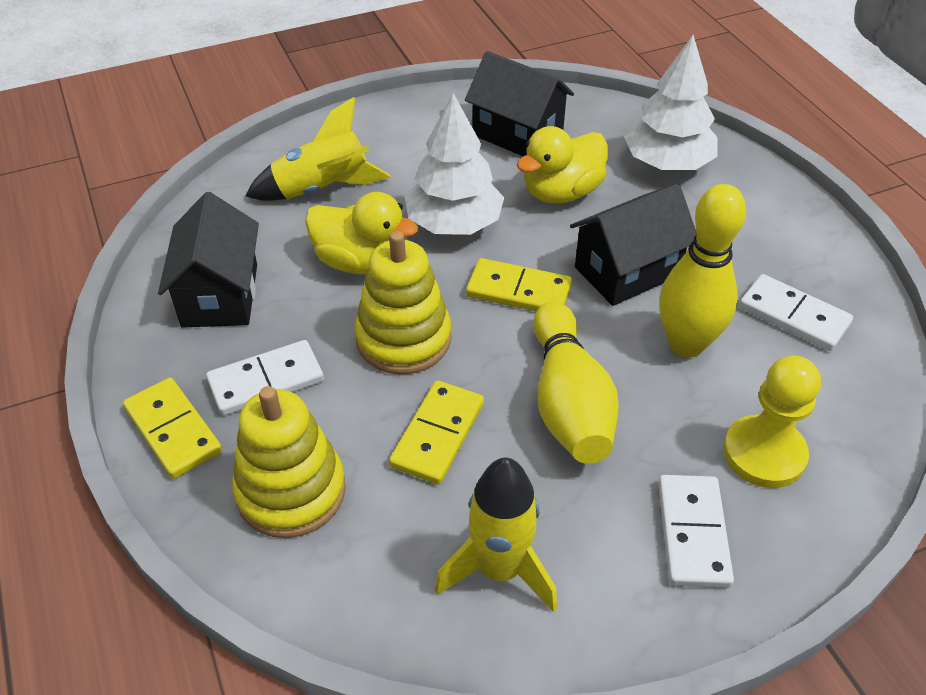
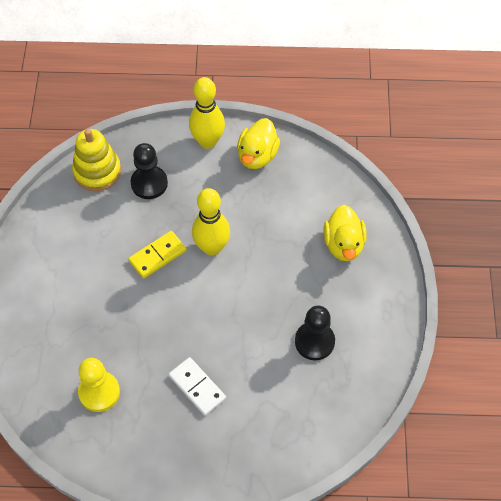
black house: 3 -> 0
black pawn: 0 -> 2
white domino: 3 -> 1
white tree: 2 -> 0
yellow domino: 3 -> 1
yellow rocket: 2 -> 0
yellow stacking toy: 2 -> 1

